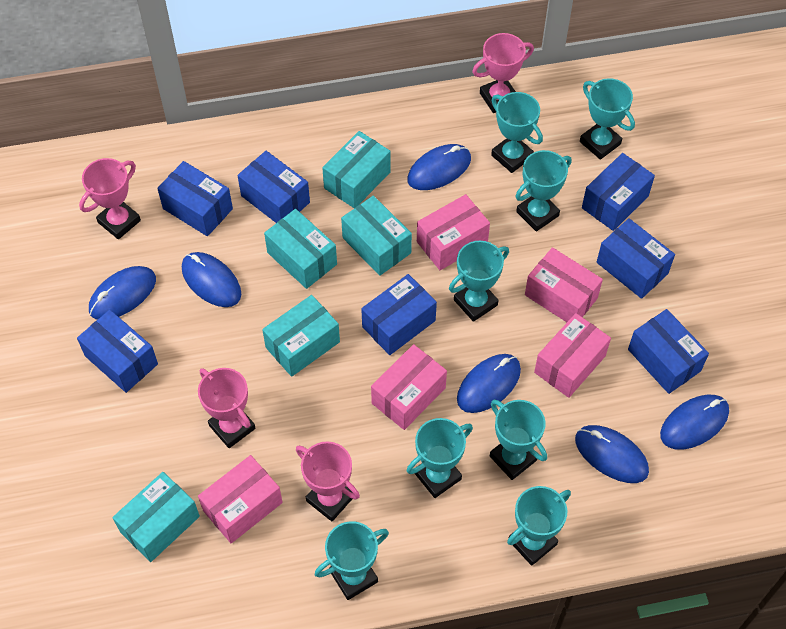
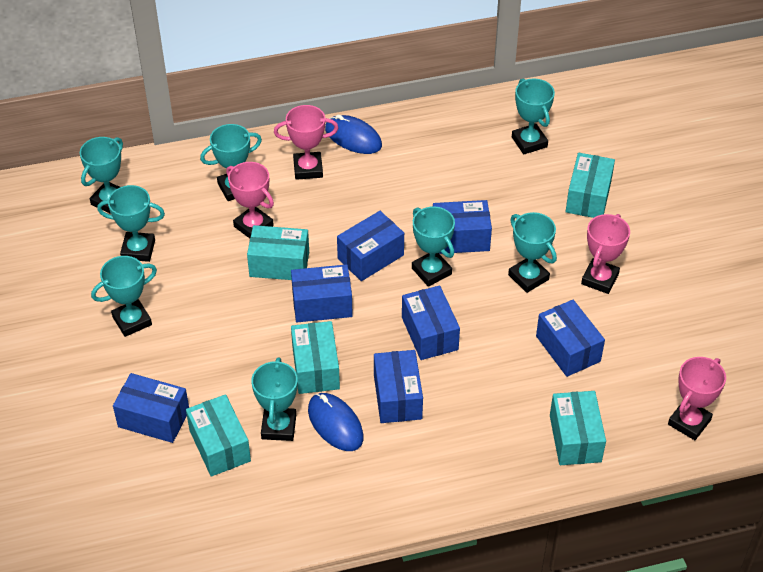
blue mouse: 6 -> 2
pink box: 5 -> 0

